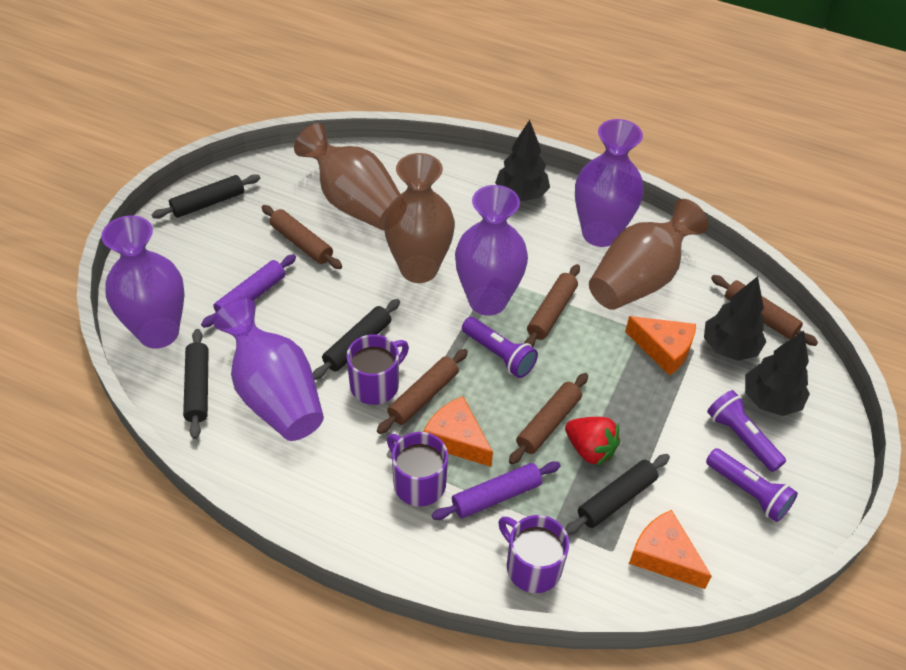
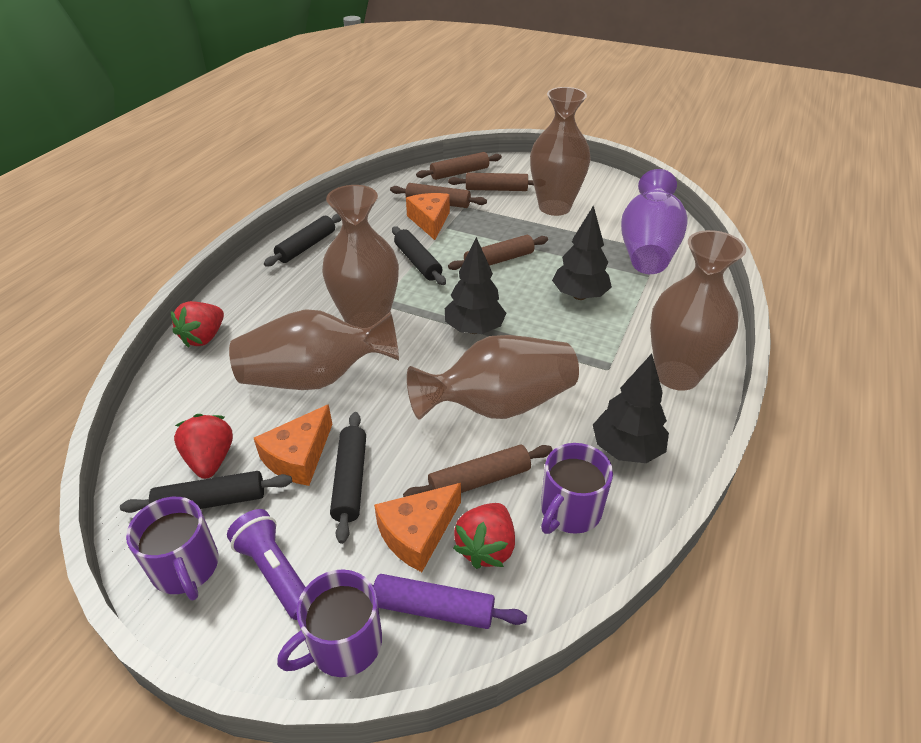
brown vase: 3 -> 5
purple flashlight: 3 -> 1
purple rolling pin: 2 -> 1
purple vase: 4 -> 1
red strawberry: 1 -> 3

